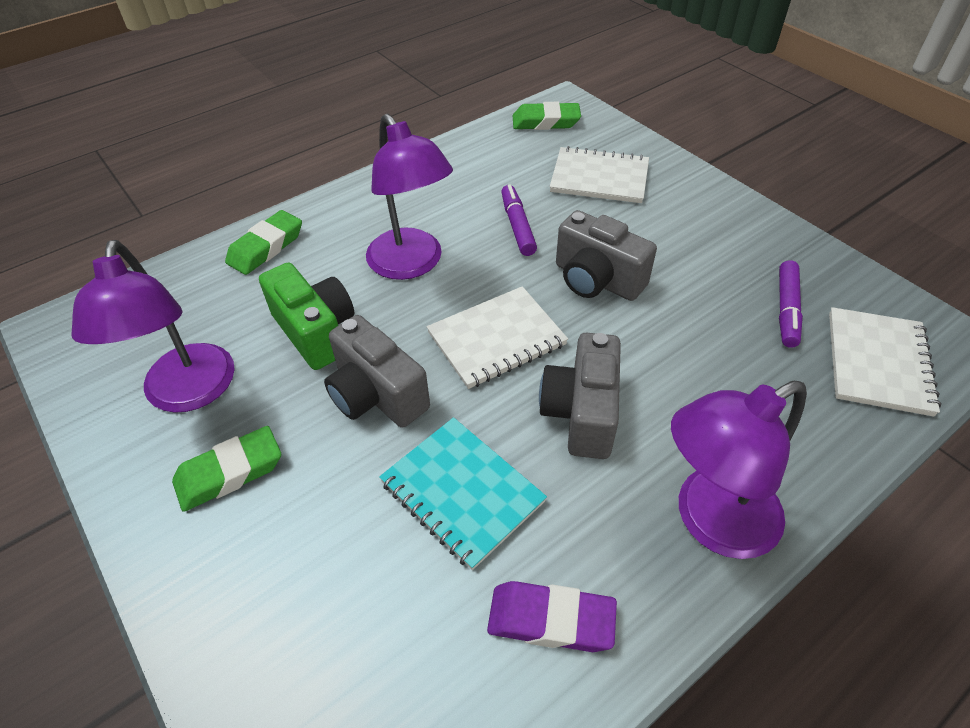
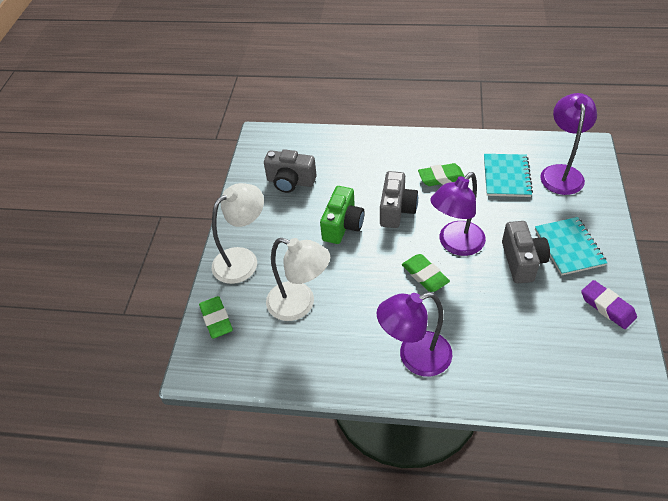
purple marker: 2 -> 0
turquoise notebook: 1 -> 2
white lamp: 0 -> 2
white notebook: 3 -> 0

